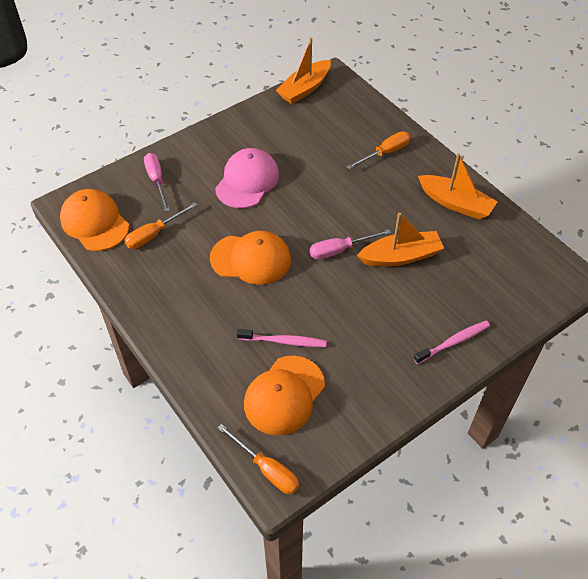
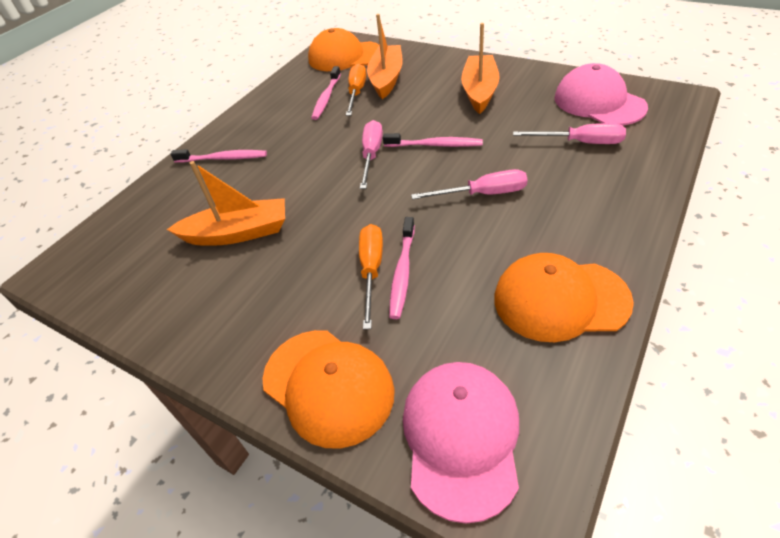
orange screwdriver: 3 -> 2
pink cap: 1 -> 2
pink screwdriver: 2 -> 3
pink toothbrush: 2 -> 4

